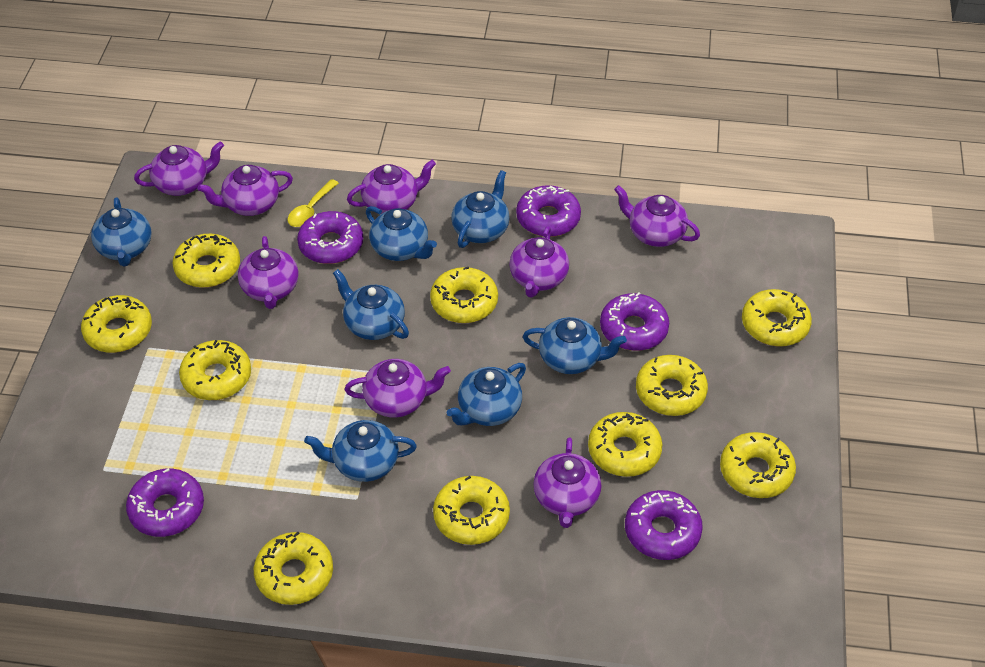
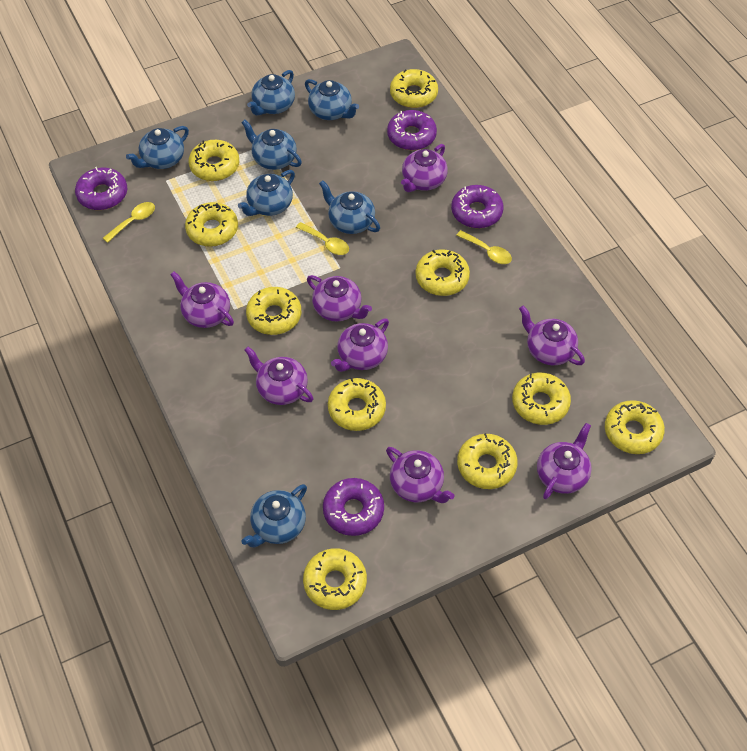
purple donut: 5 -> 4
yellow spoon: 1 -> 3

